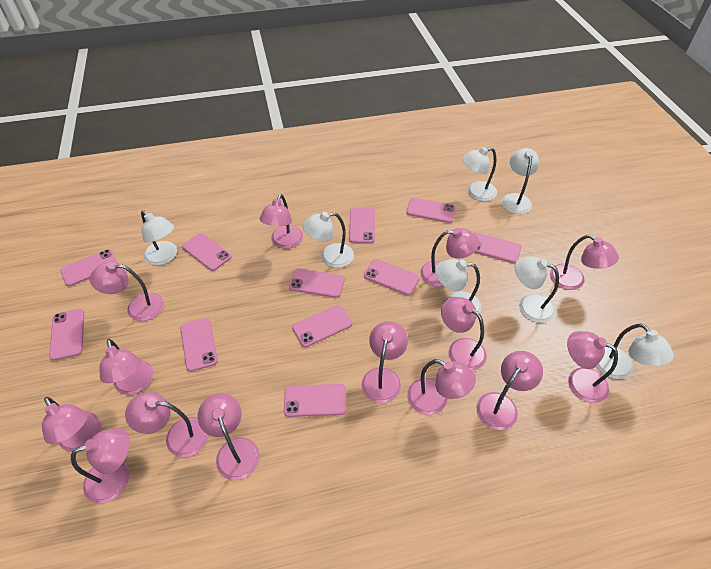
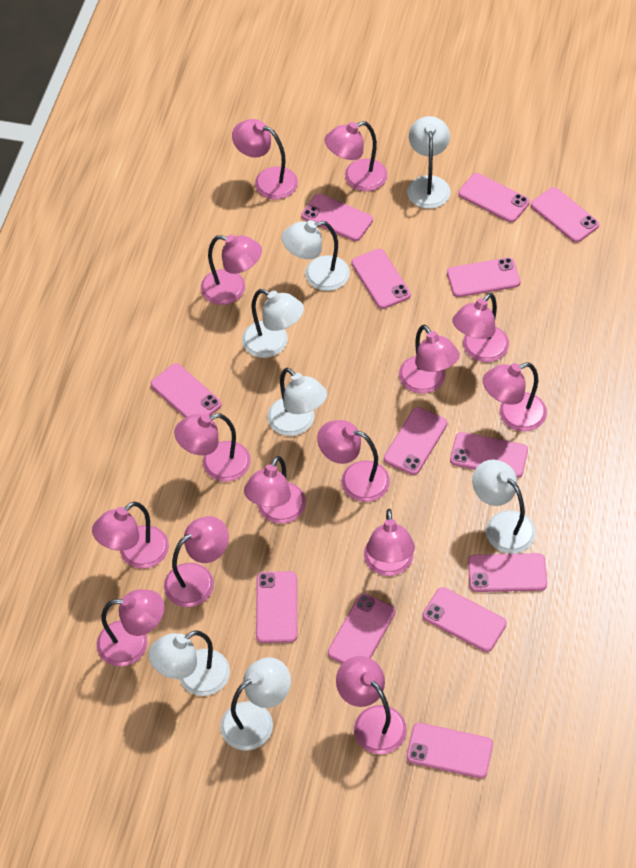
pink phone: 11 -> 13

